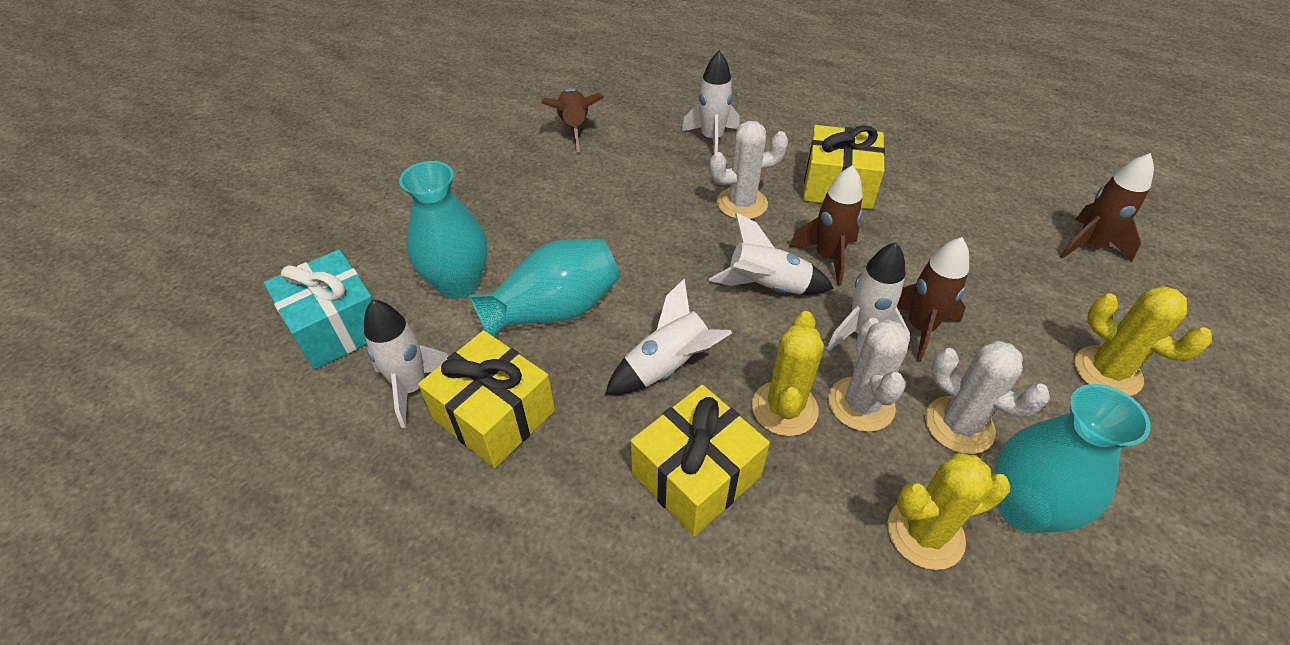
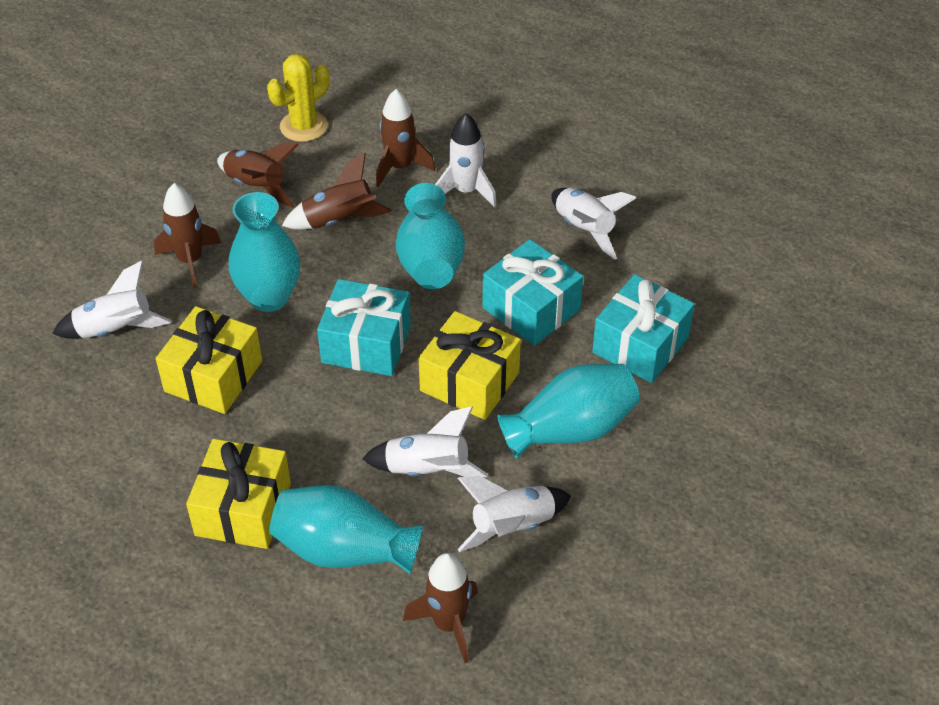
brown rocket: 4 -> 5
turquoise gift: 1 -> 3
turquoise vase: 3 -> 4
white cactus: 3 -> 0
yellow cactus: 3 -> 1

